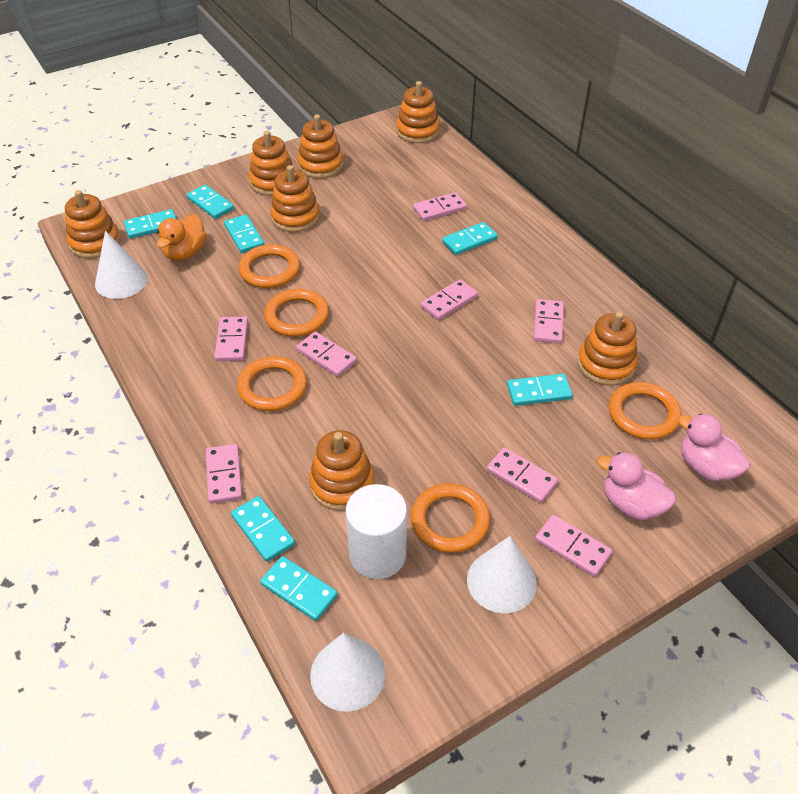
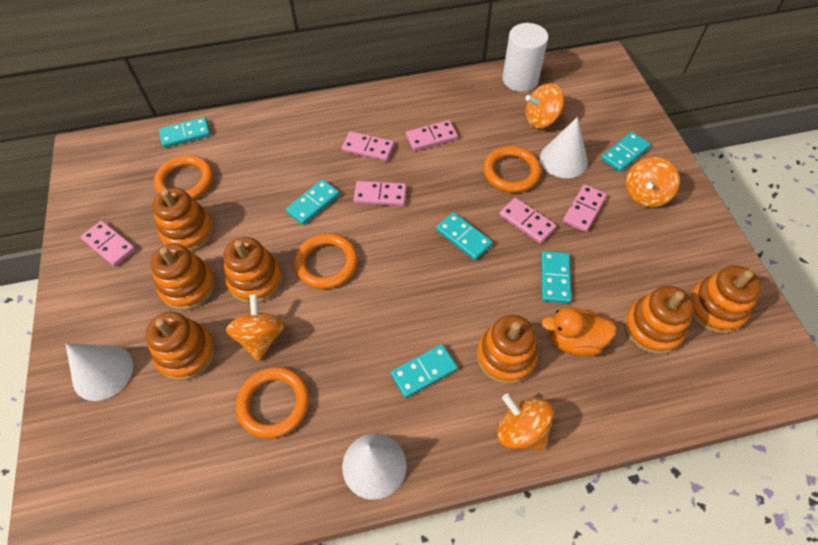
orange ring: 5 -> 4
orange spinning top: 0 -> 4
pink domino: 8 -> 6
pink duck: 2 -> 0
turquoise domino: 7 -> 6

